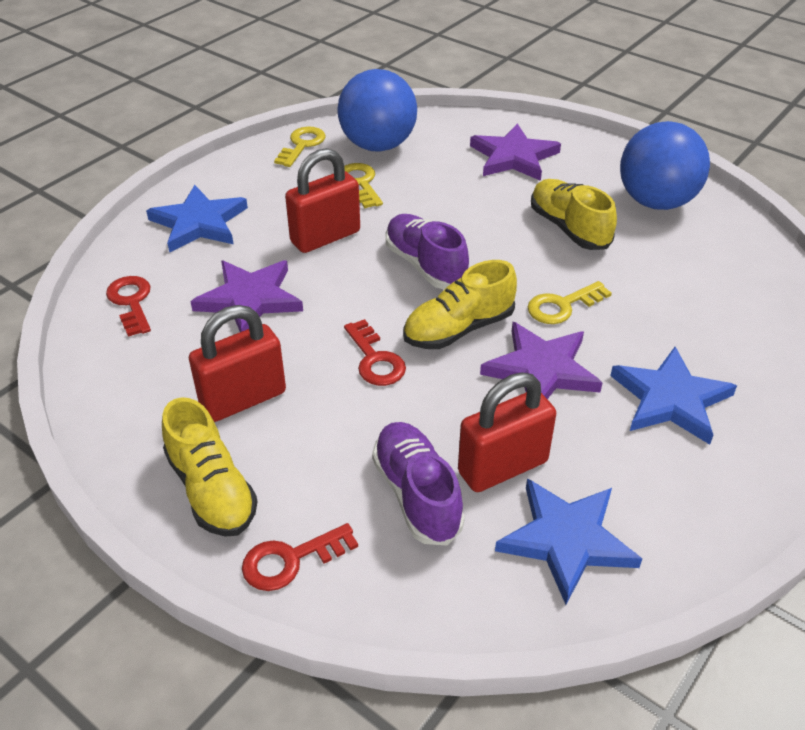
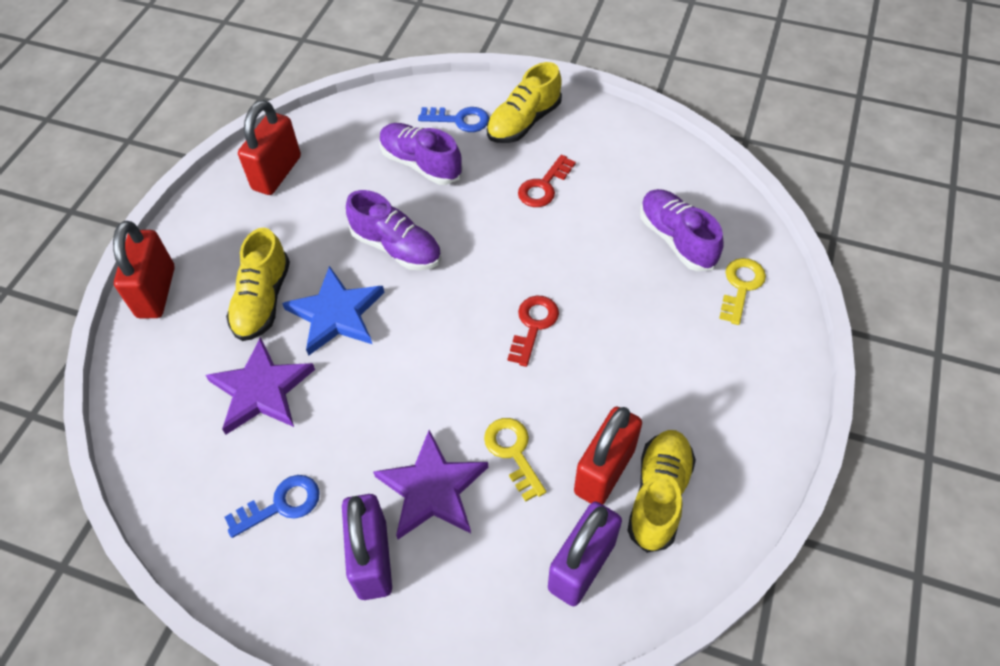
blue ball: 2 -> 0
blue key: 0 -> 2
blue star: 3 -> 1
purple padlock: 0 -> 2
purple shoe: 2 -> 3
purple star: 3 -> 2
red key: 3 -> 2
yellow key: 3 -> 2

